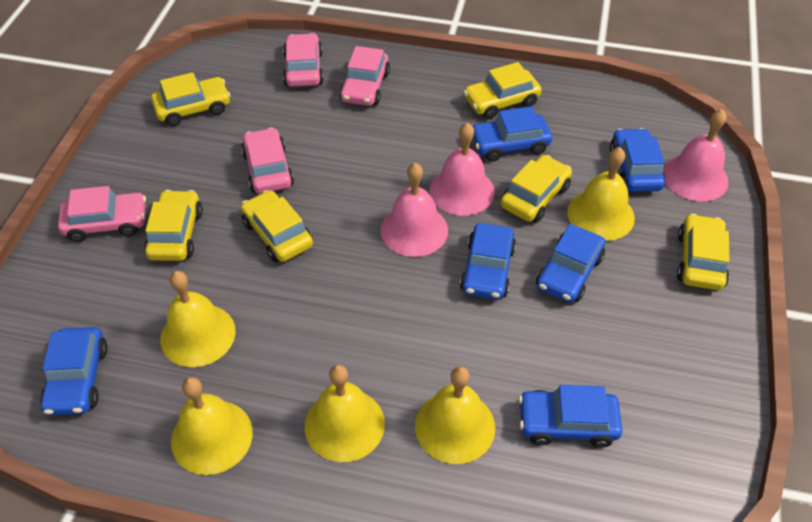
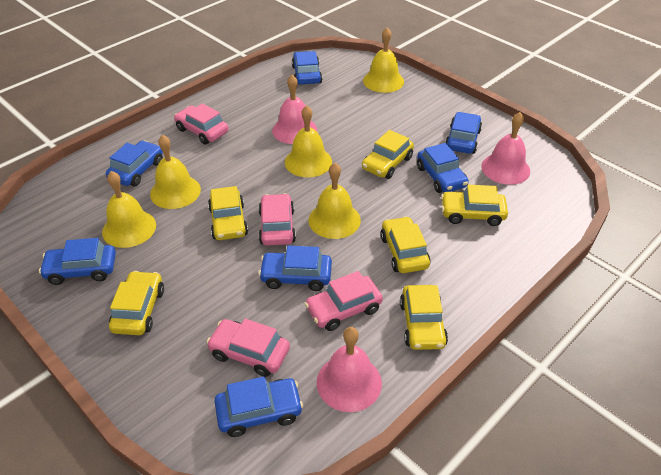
blue car: 6 -> 7

